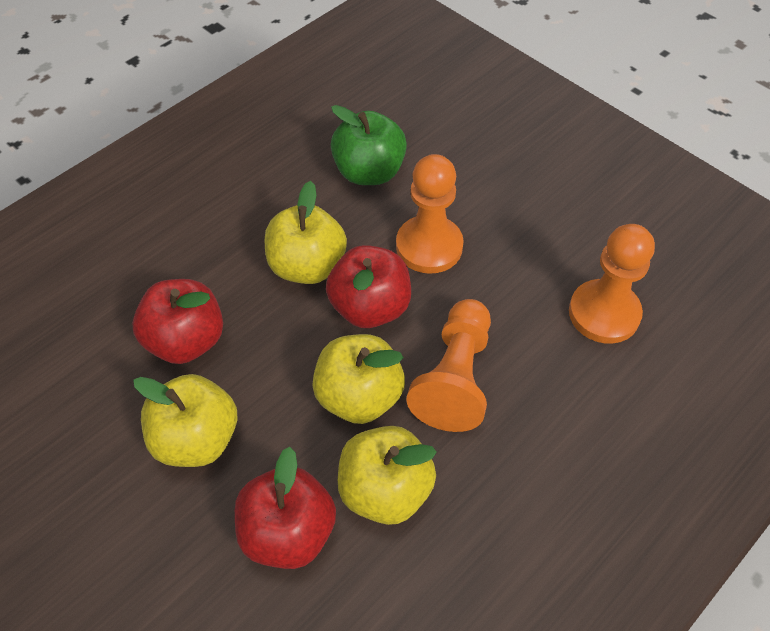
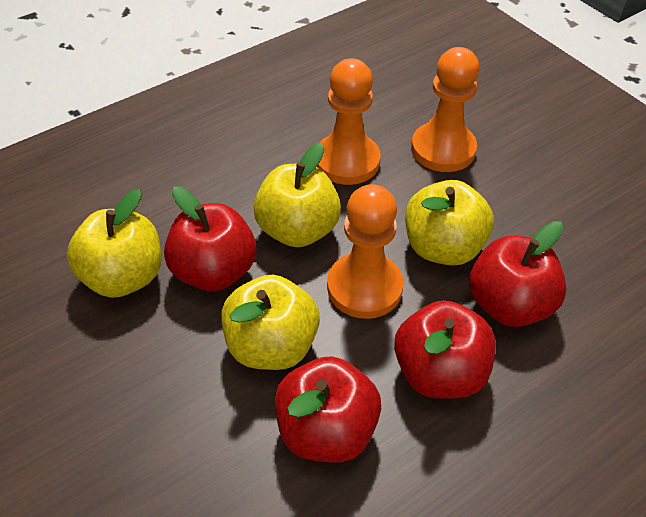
green apple: 1 -> 0
red apple: 3 -> 4

